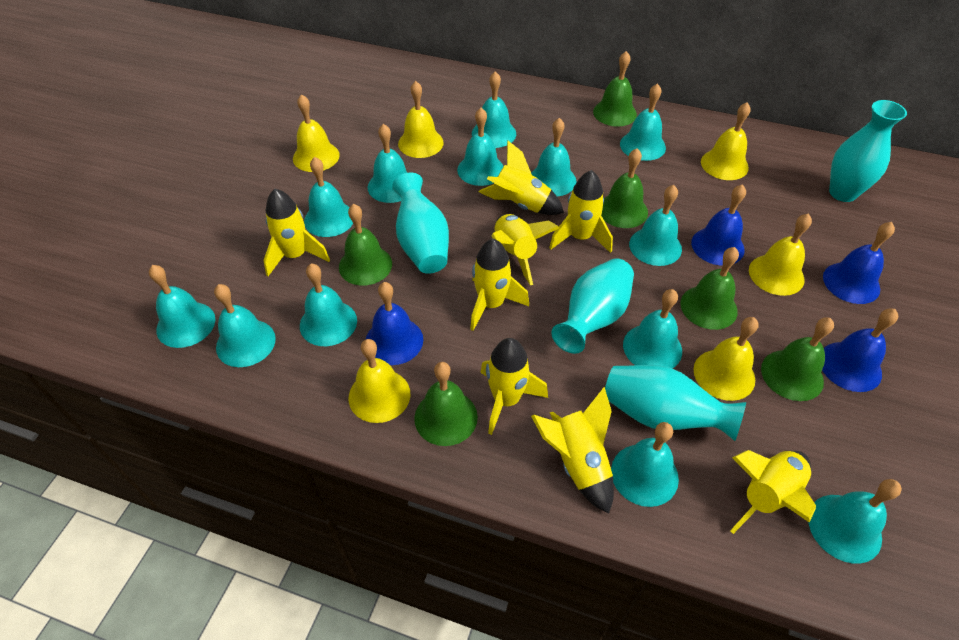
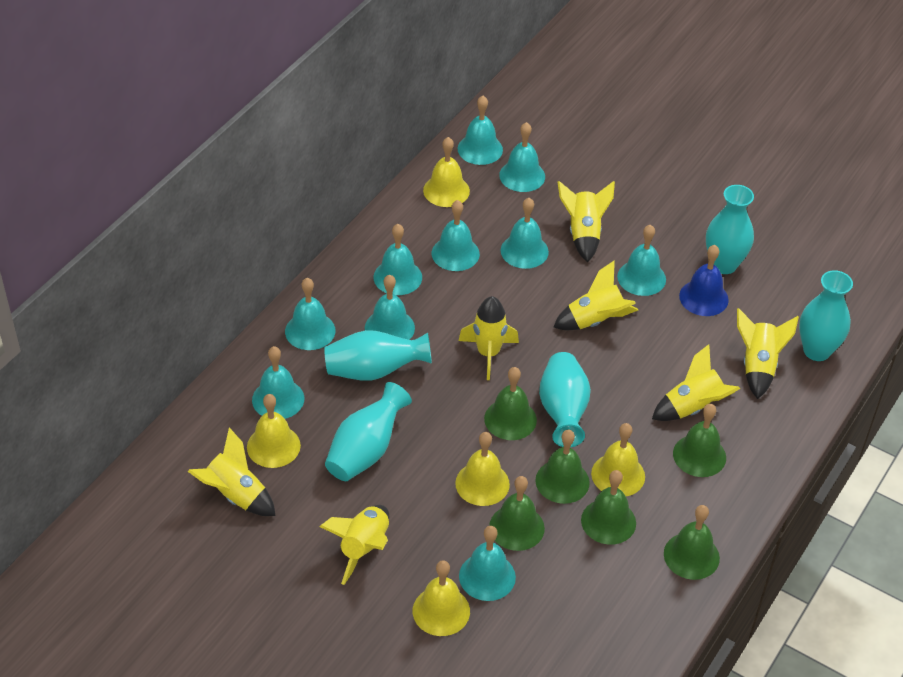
blue bell: 4 -> 1
turquoise bell: 13 -> 10
turquoise vase: 4 -> 5
yellow bell: 6 -> 5
yellow rocket: 8 -> 7

